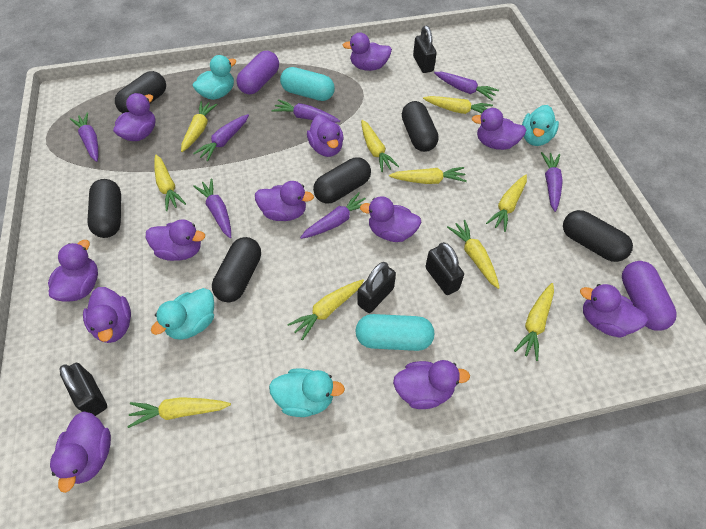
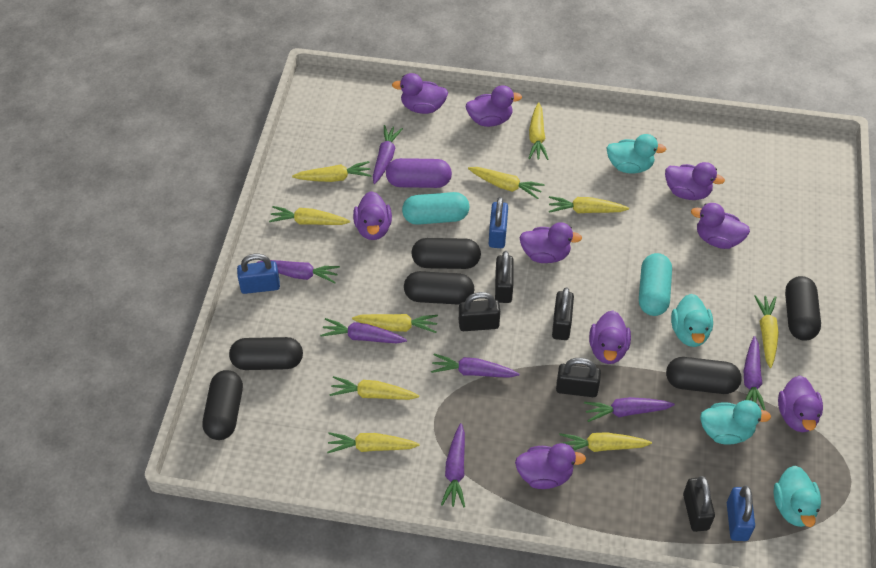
black padlock: 4 -> 5
blue padlock: 0 -> 3
purple capsule: 2 -> 1
purple duck: 12 -> 9

